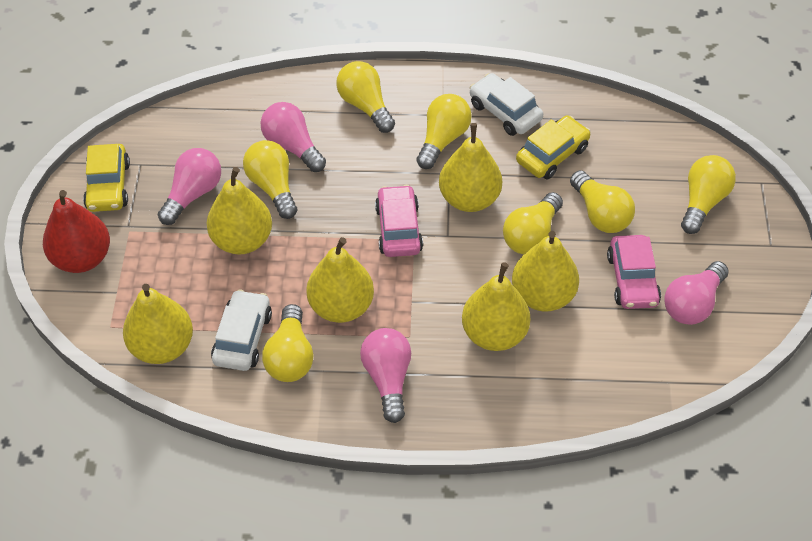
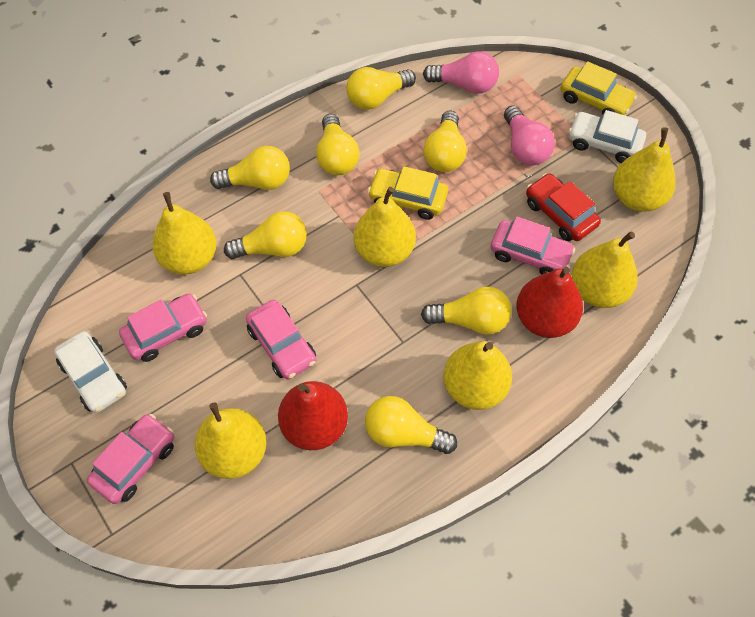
pink car: 2 -> 4
pink light bulb: 4 -> 2
red car: 0 -> 1
red pear: 1 -> 2

